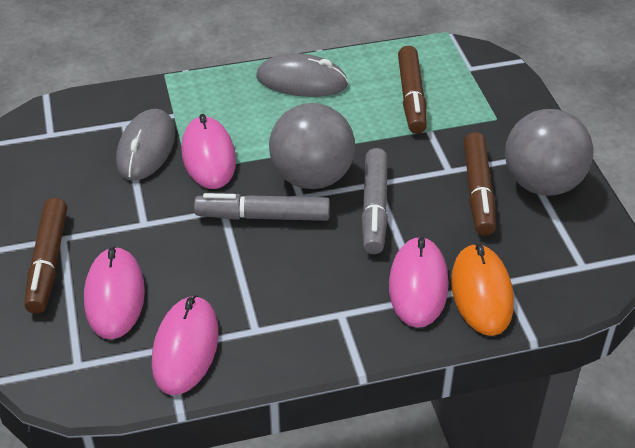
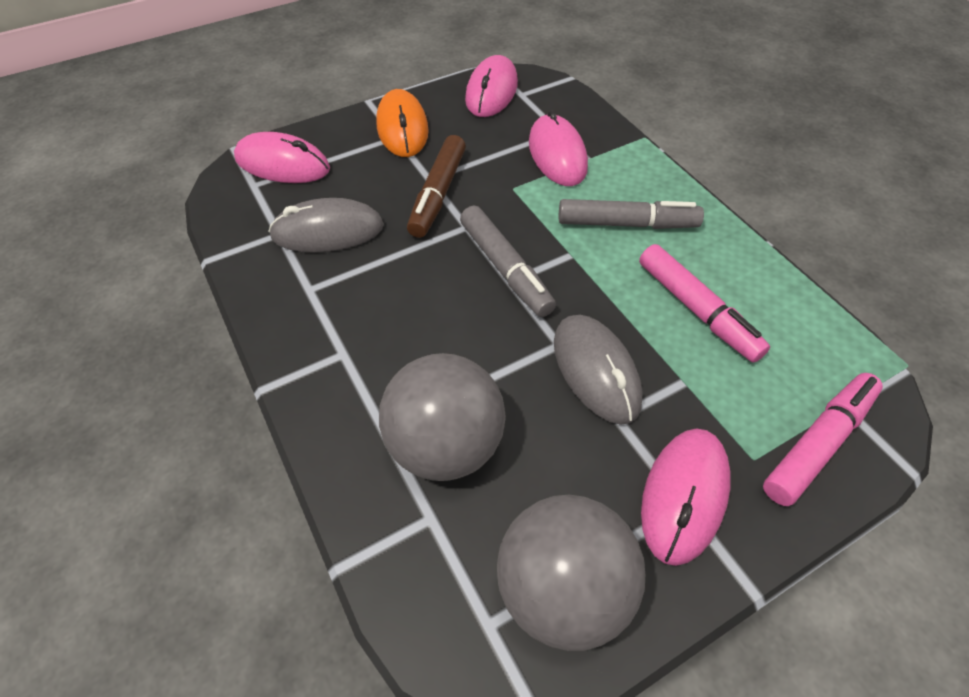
brown marker: 3 -> 1
pink marker: 0 -> 2

